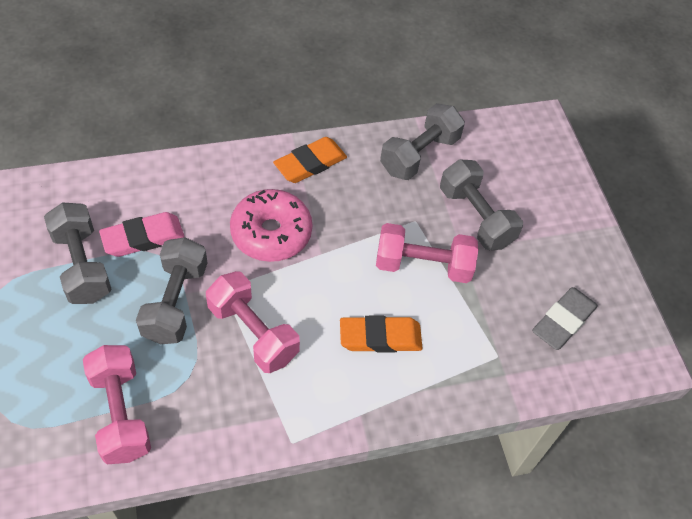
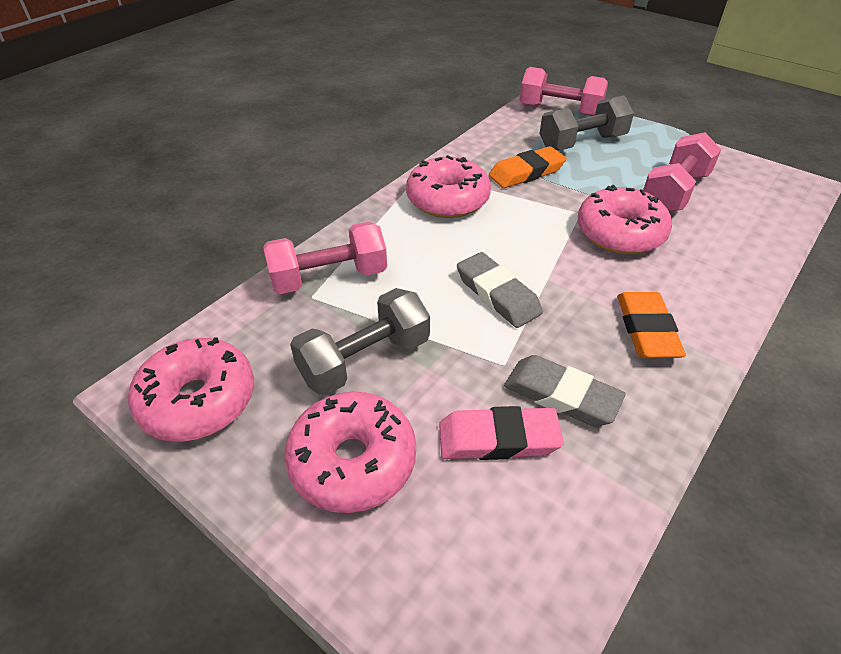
grey dumbbell: 4 -> 2
grey eraser: 1 -> 2
pink donut: 1 -> 4

